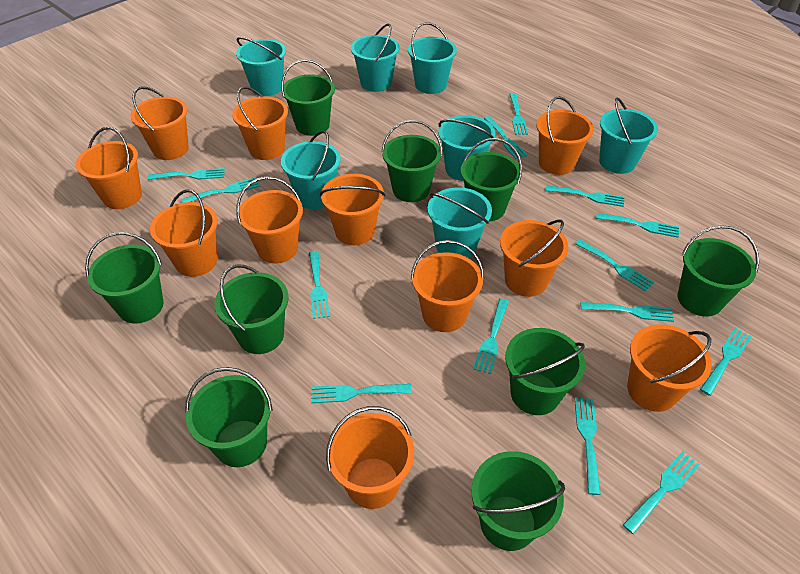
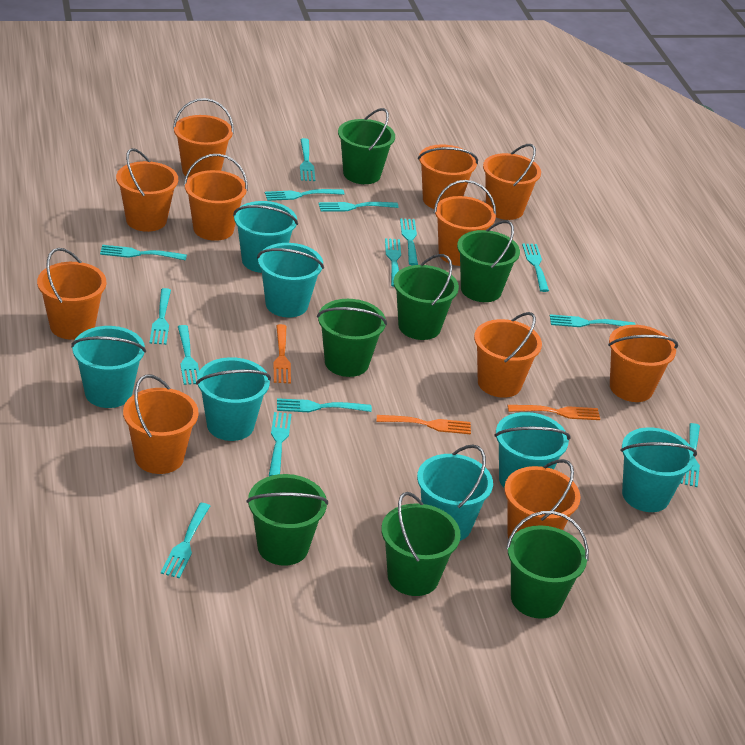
green bucket: 9 -> 7
orange fork: 0 -> 3

